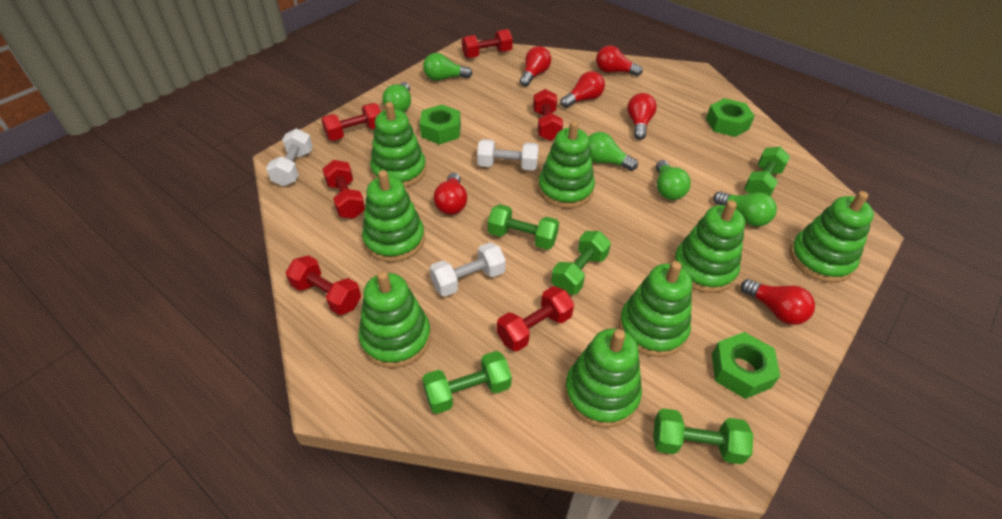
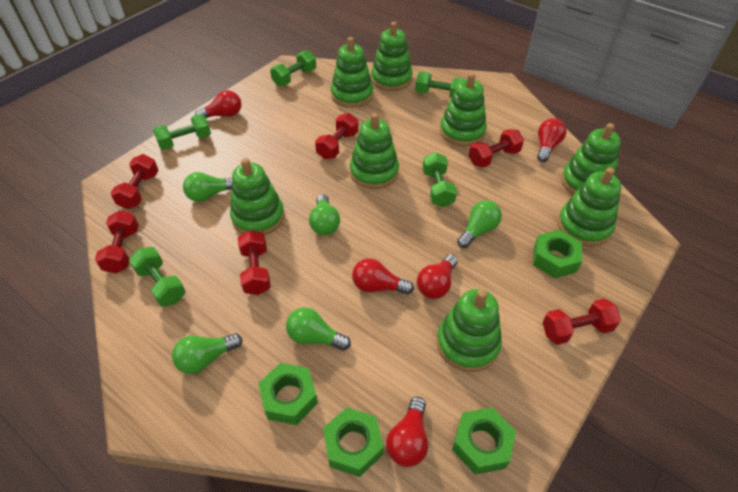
green nut: 3 -> 4
red light bulb: 6 -> 5
white dumbbell: 3 -> 0

